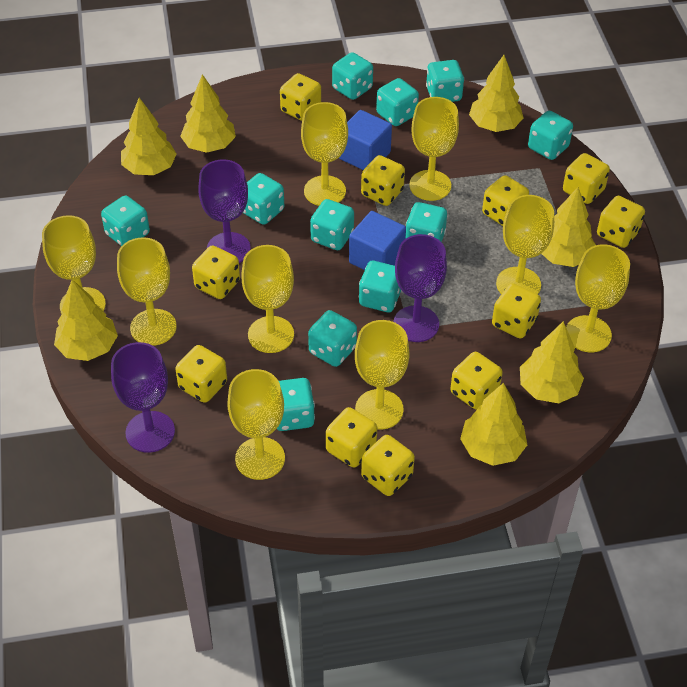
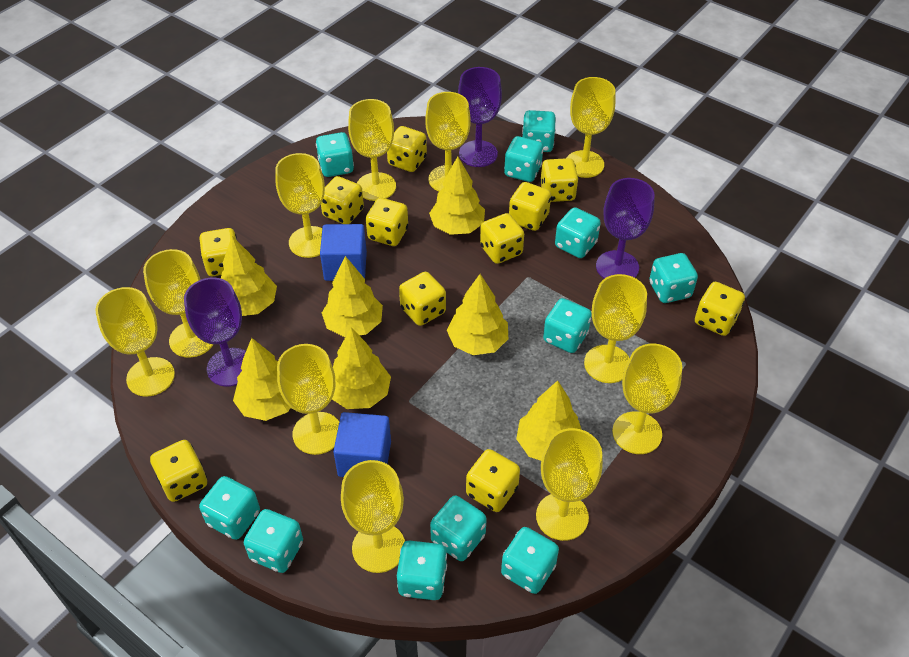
yellow goblet: 9 -> 11

